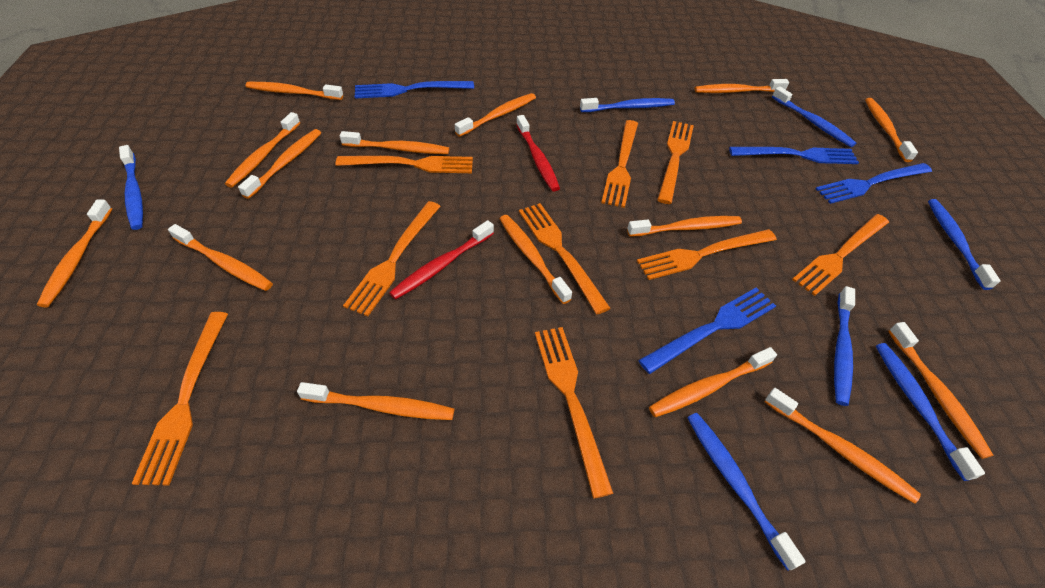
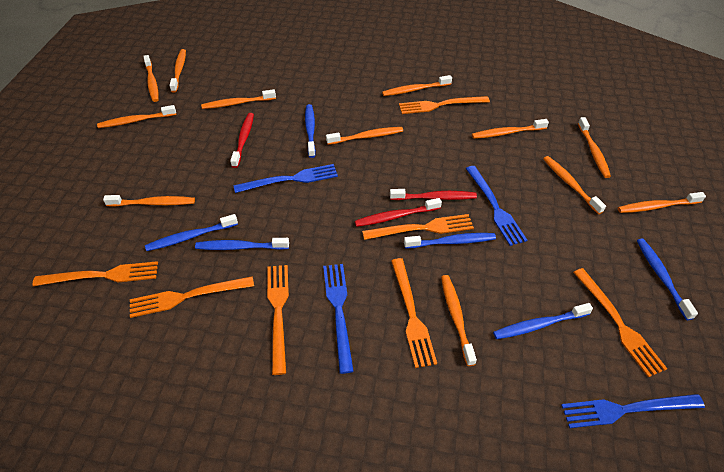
blue toothbrush: 7 -> 6
orange fork: 9 -> 7
orange toothbrush: 15 -> 12
red toothbrush: 2 -> 3

